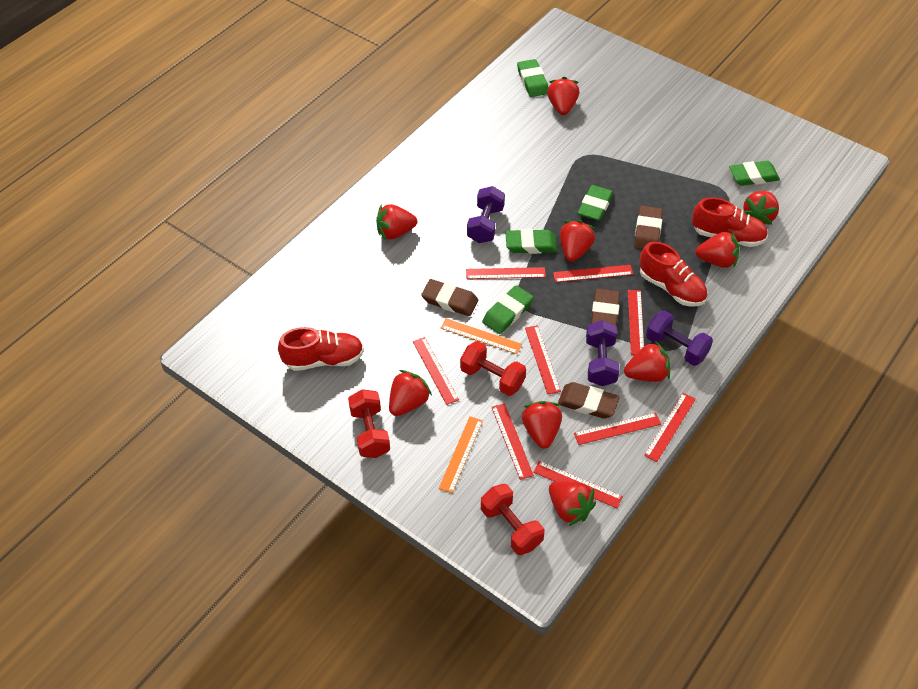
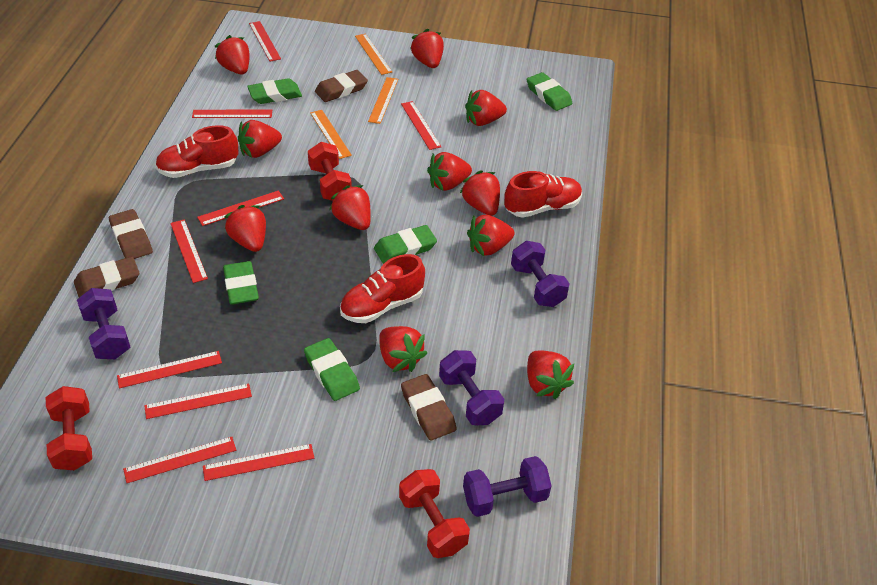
orange ruler: 2 -> 3
purple dumbbell: 3 -> 4
red strawberry: 9 -> 11

